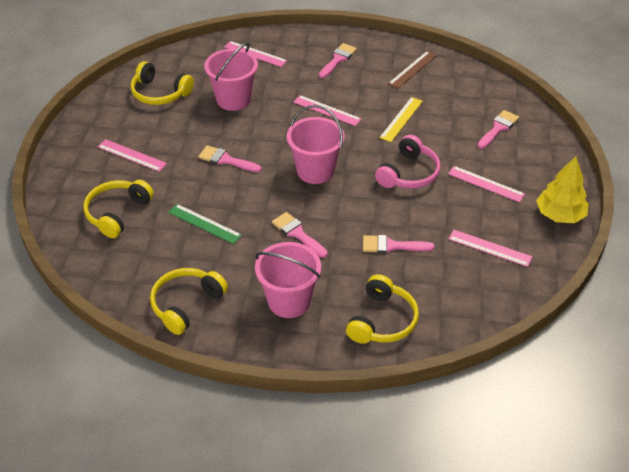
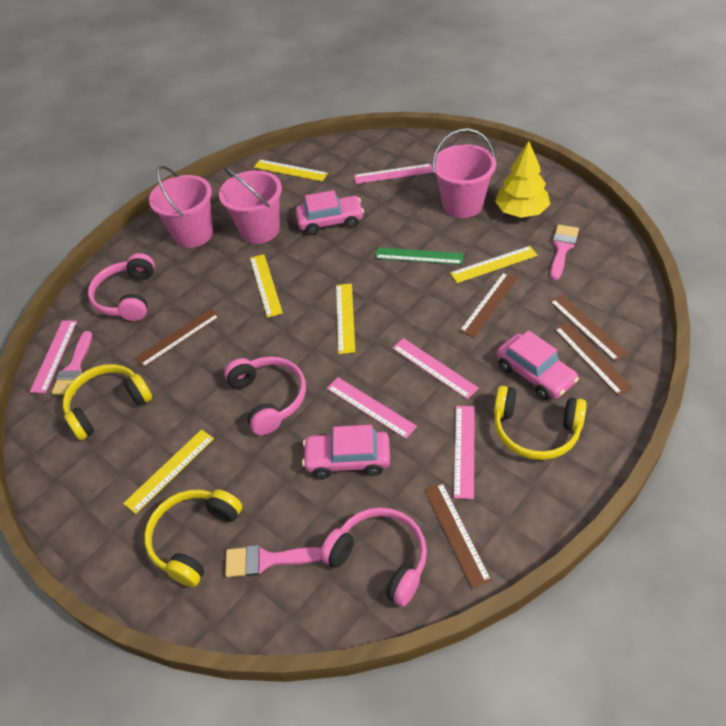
brown ruler: 1 -> 5
pink brush: 5 -> 3
pink car: 0 -> 3
pink headphones: 1 -> 3
yellow headphones: 4 -> 3
yellow ruler: 1 -> 5

